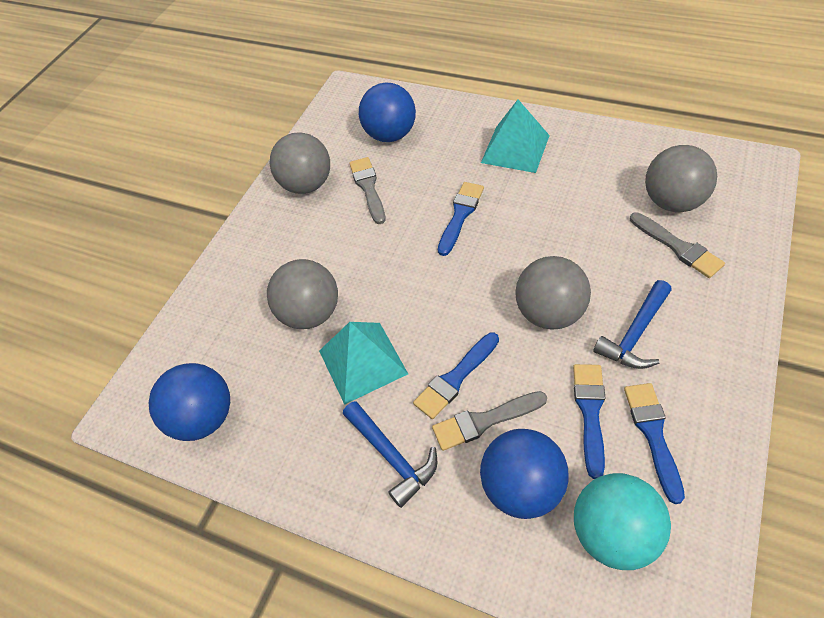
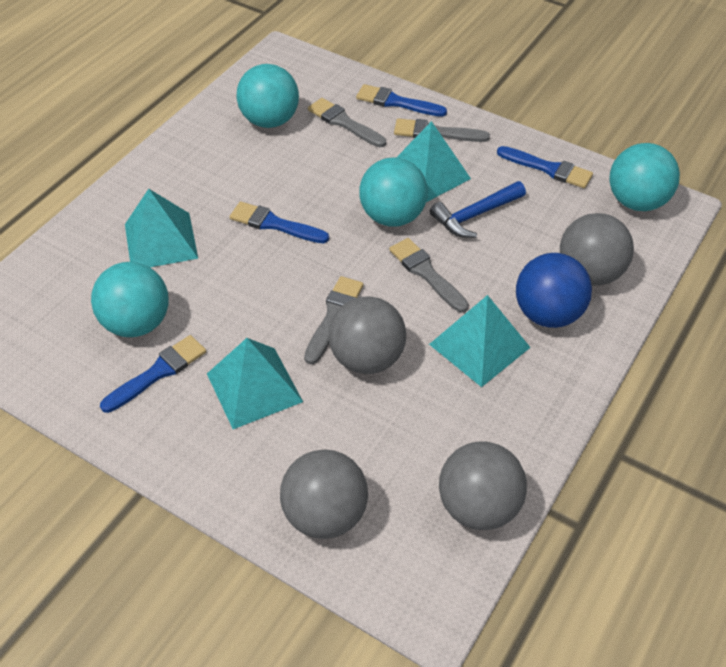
blue ball: 3 -> 1
blue hammer: 2 -> 1
grey brush: 3 -> 4
turquoise ball: 1 -> 4
turquoise pyramid: 2 -> 4

